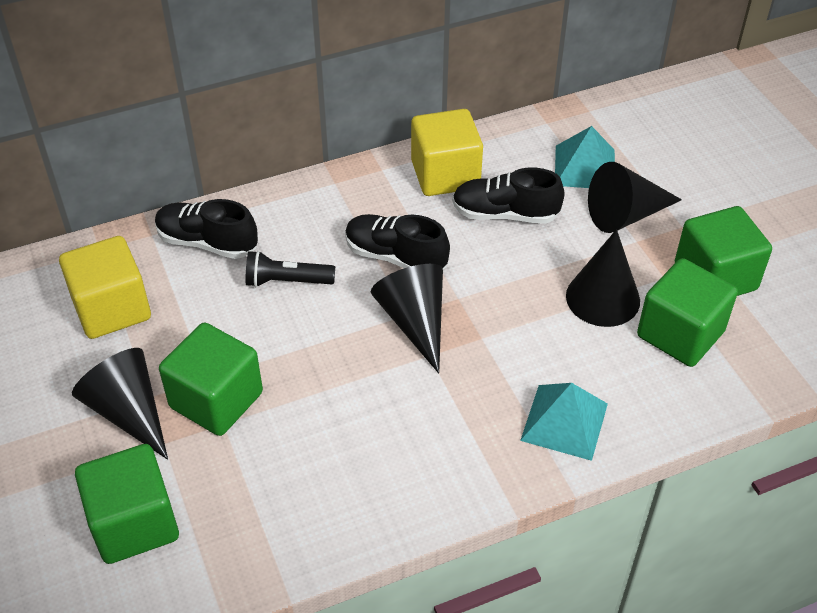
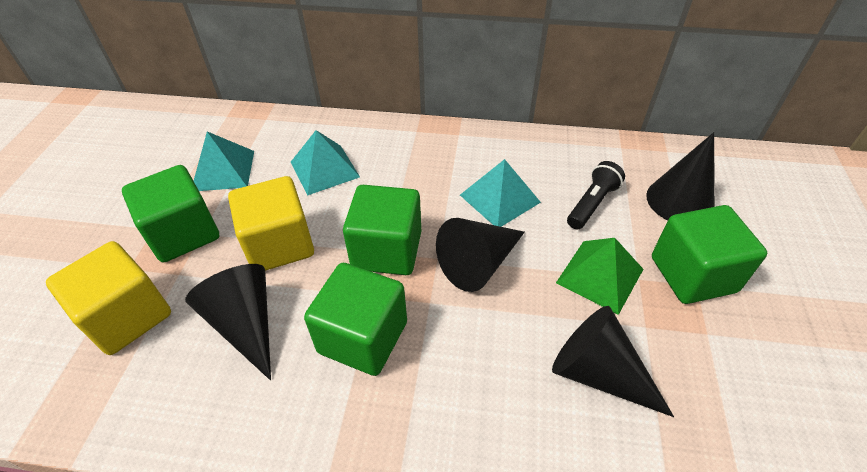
black shoe: 3 -> 0
green pyramid: 0 -> 1
turquoise pyramid: 2 -> 3

